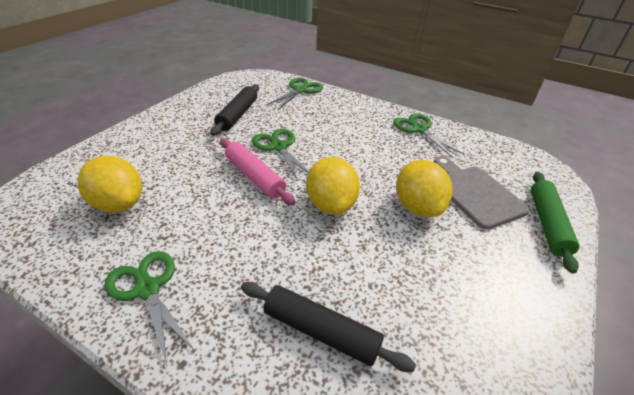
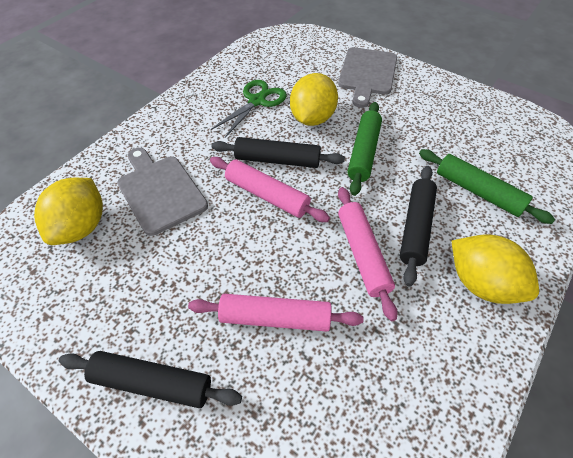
black rolling pin: 2 -> 3
green rolling pin: 1 -> 2
green scissors: 4 -> 1
grey cutting board: 1 -> 2
pink rolling pin: 1 -> 3

